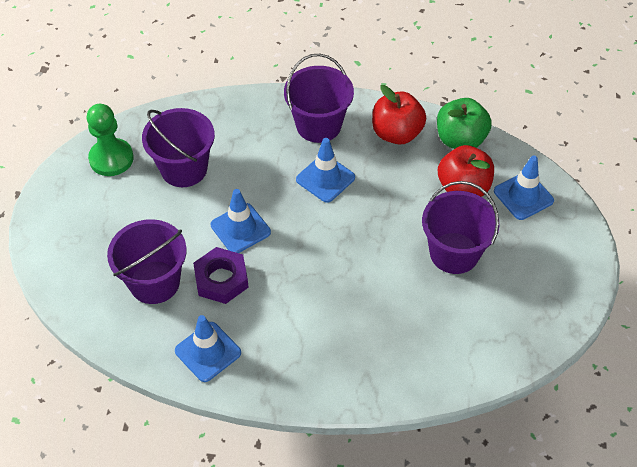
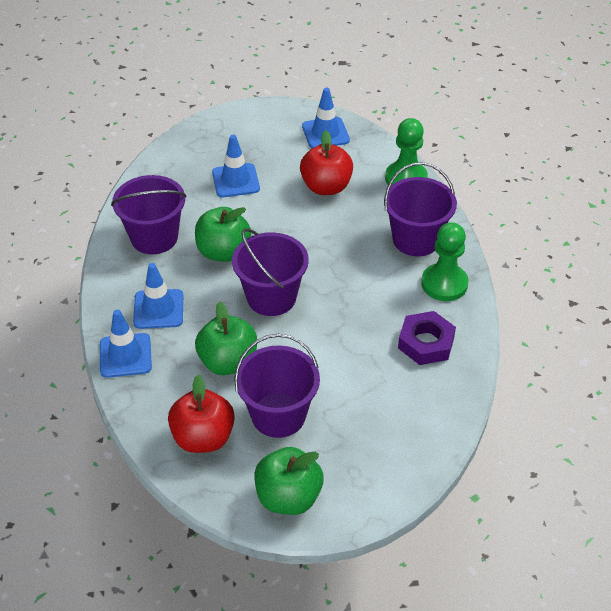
green apple: 1 -> 3
green pawn: 1 -> 2

